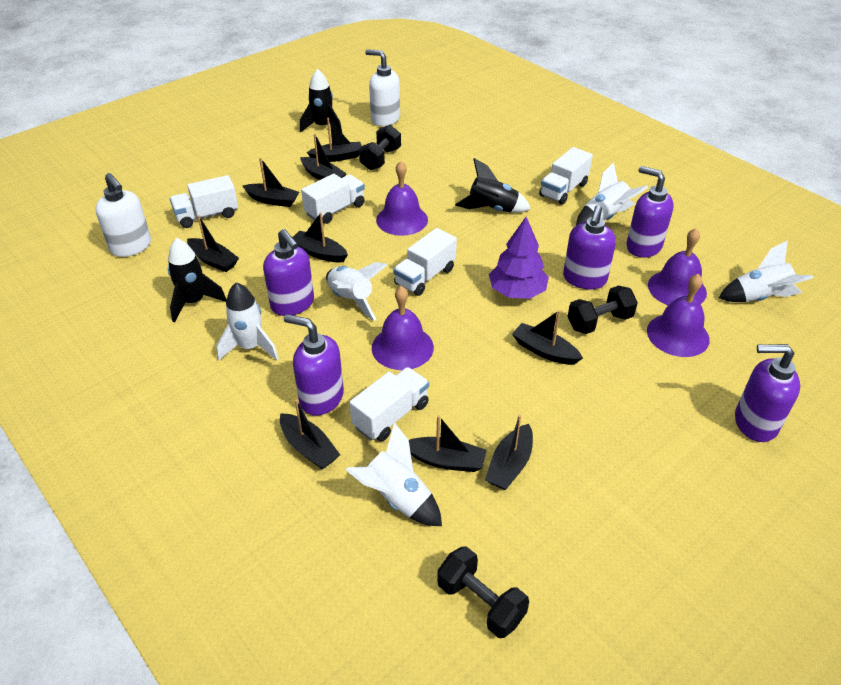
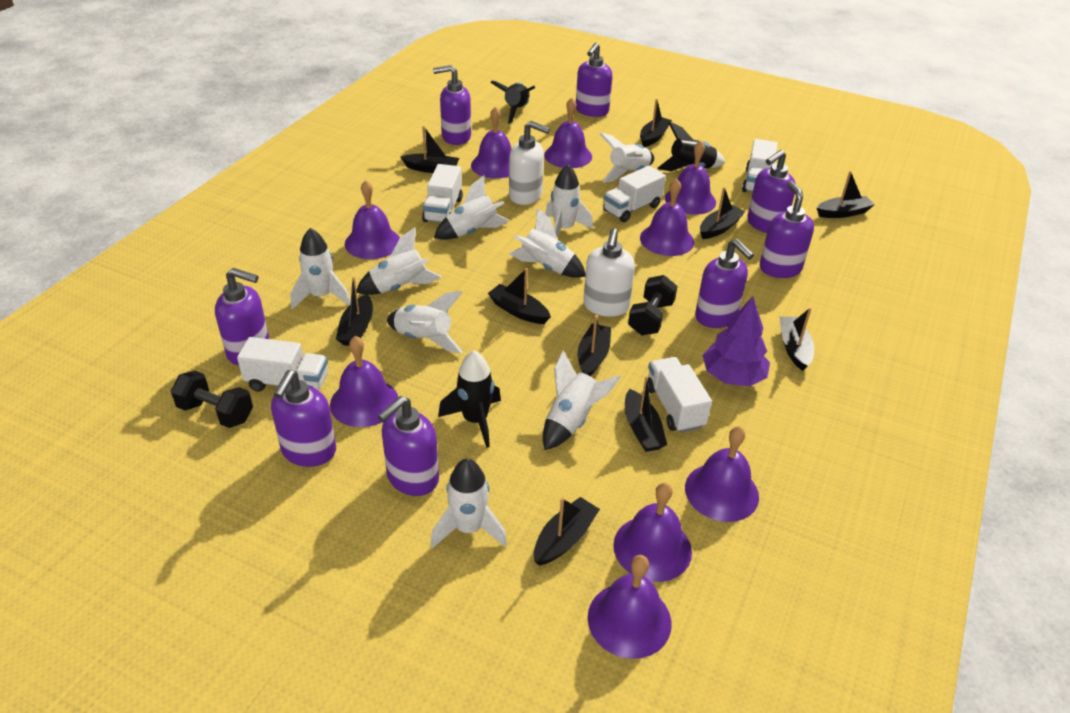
black boat: 9 -> 10
black dumbbell: 3 -> 2
purple bell: 4 -> 9
purple soap dispenser: 5 -> 8
white rocket: 5 -> 9

